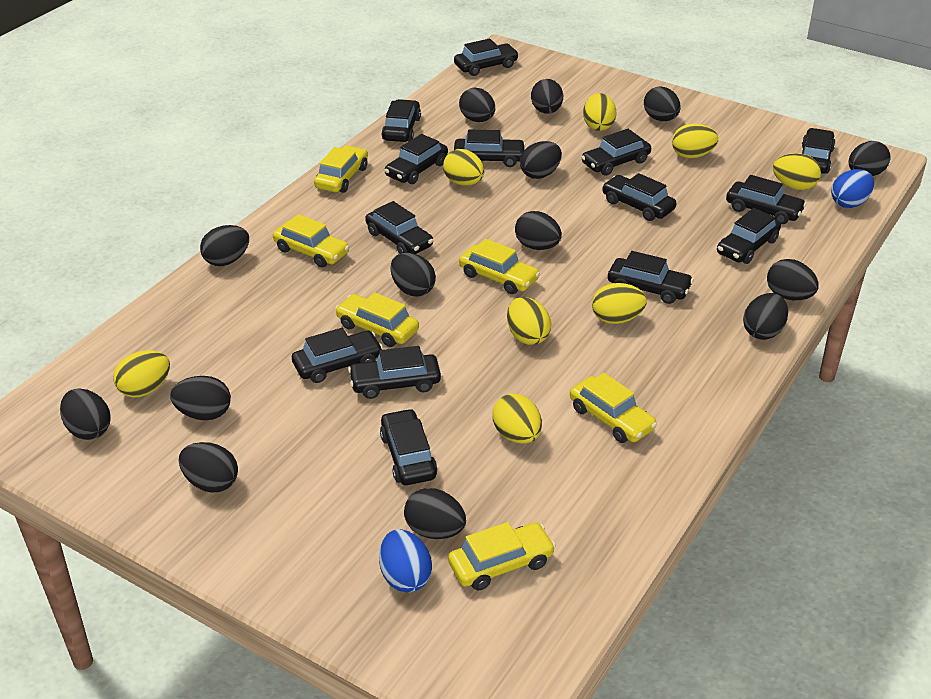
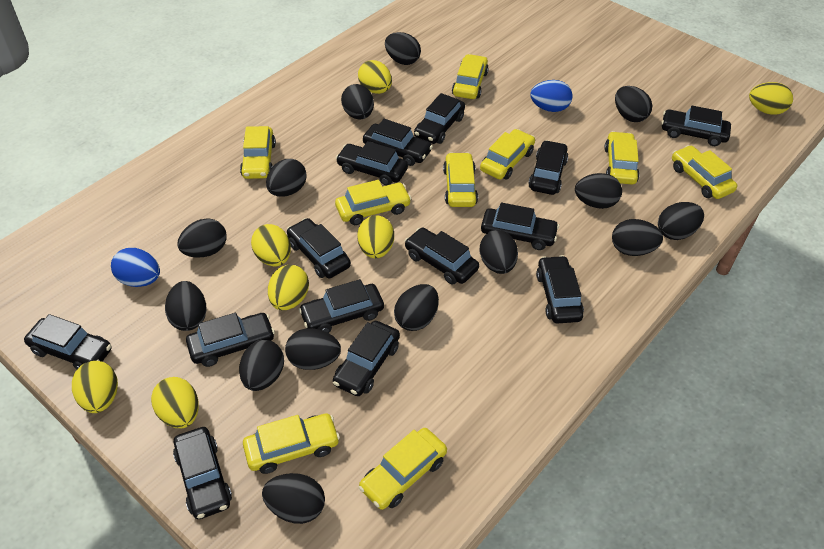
yellow car: 6 -> 9
yellow egg: 8 -> 7

